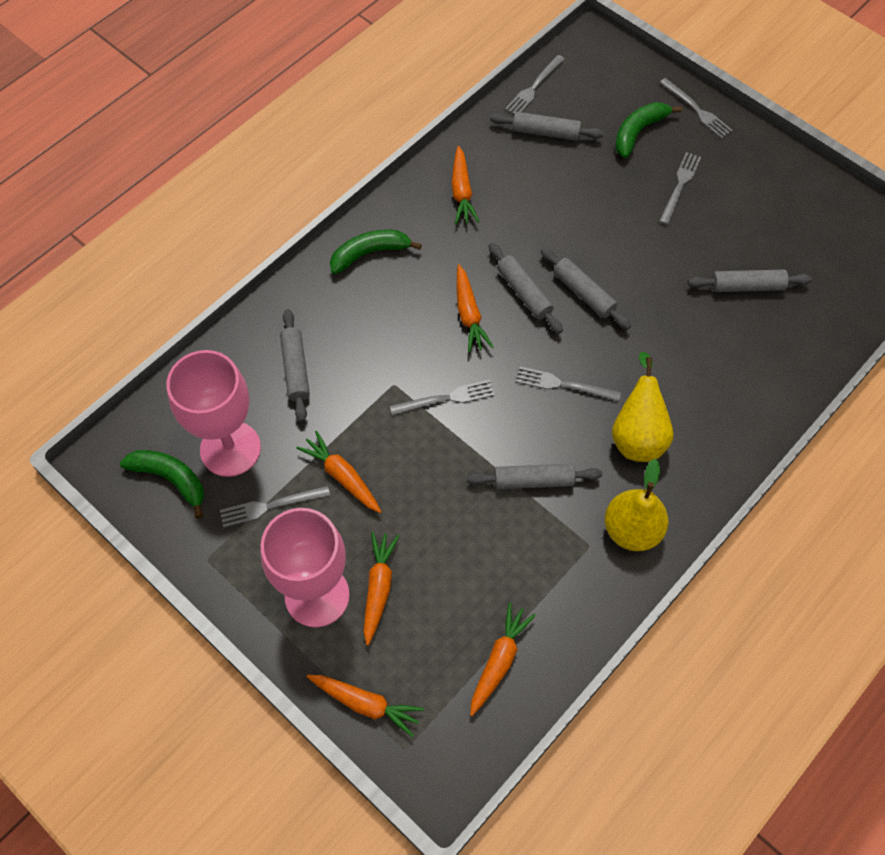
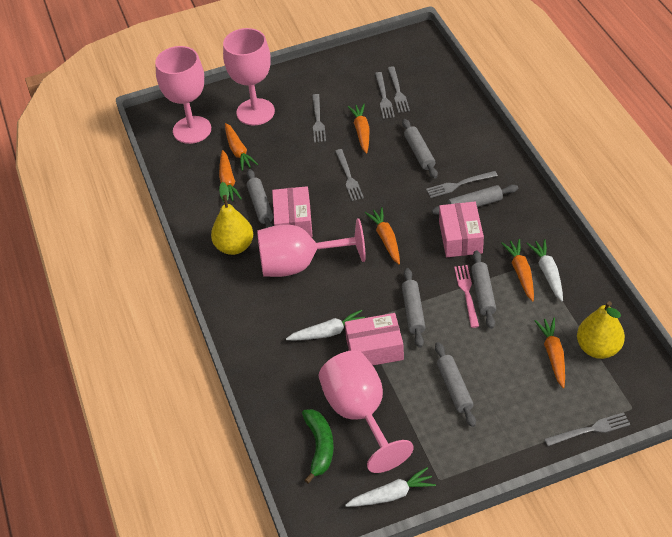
green banana: 3 -> 1
pink box: 0 -> 3
pink fork: 0 -> 1
pink goblet: 2 -> 4
white carrot: 0 -> 3

